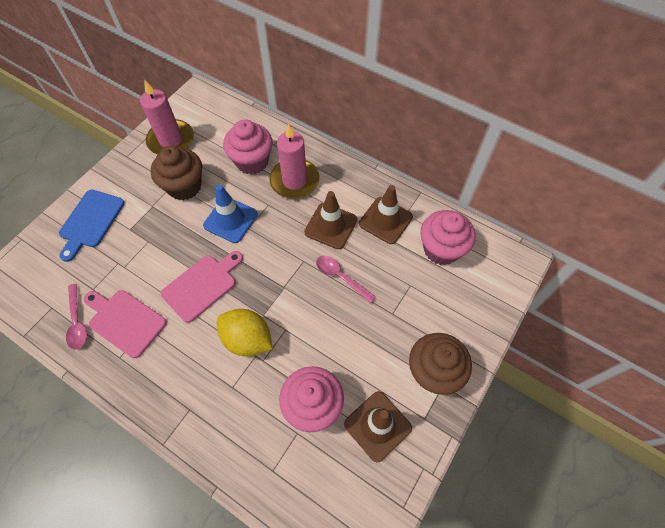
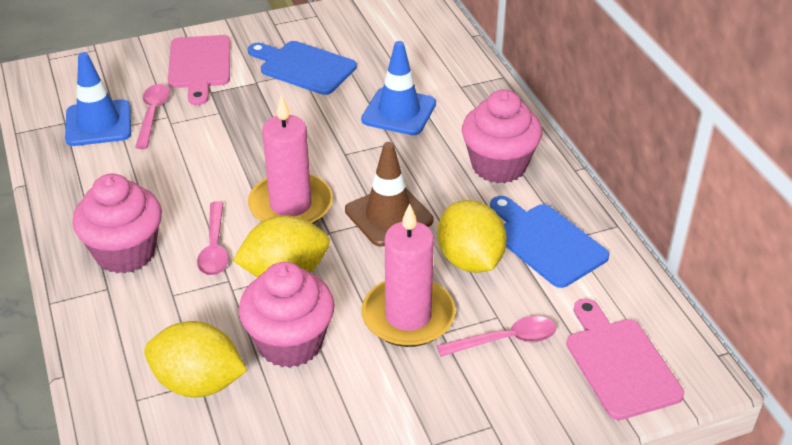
blue cutting board: 1 -> 2
blue traffic cone: 1 -> 2
brown cupcake: 2 -> 0
brown traffic cone: 3 -> 1
pink spoon: 2 -> 3
yellow lemon: 1 -> 3

